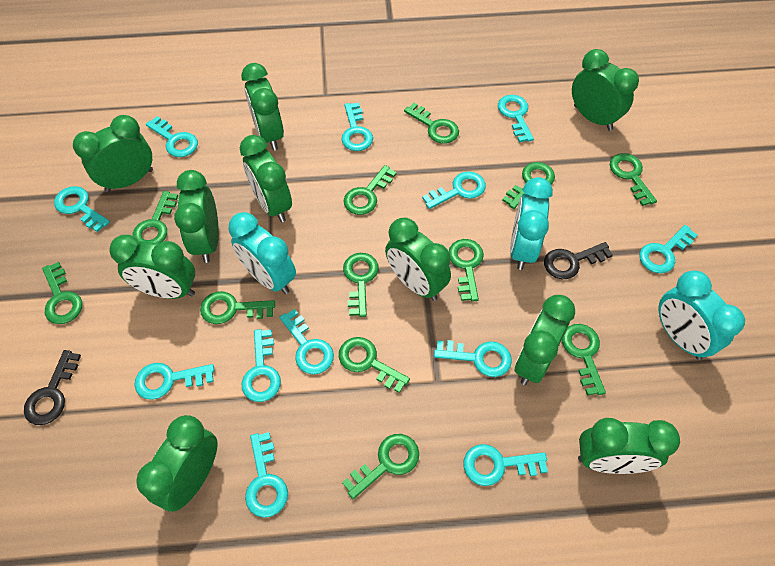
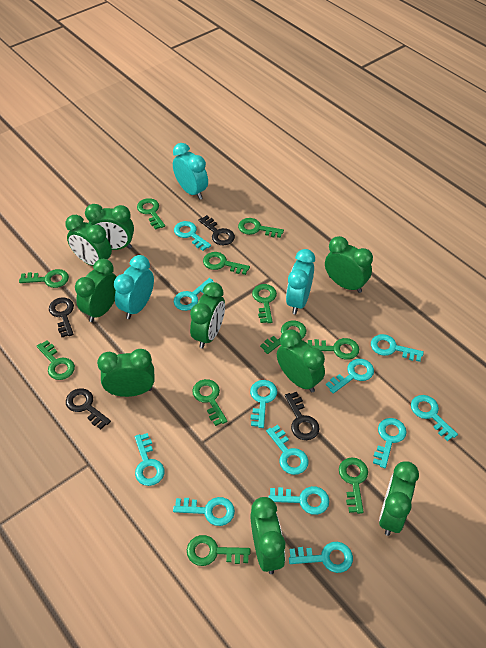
black key: 2 -> 4
green clock: 10 -> 9
green key: 12 -> 11

